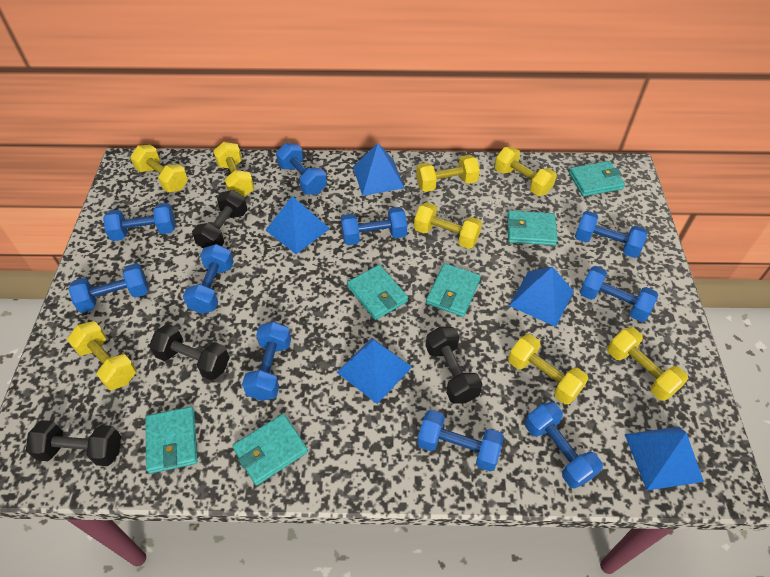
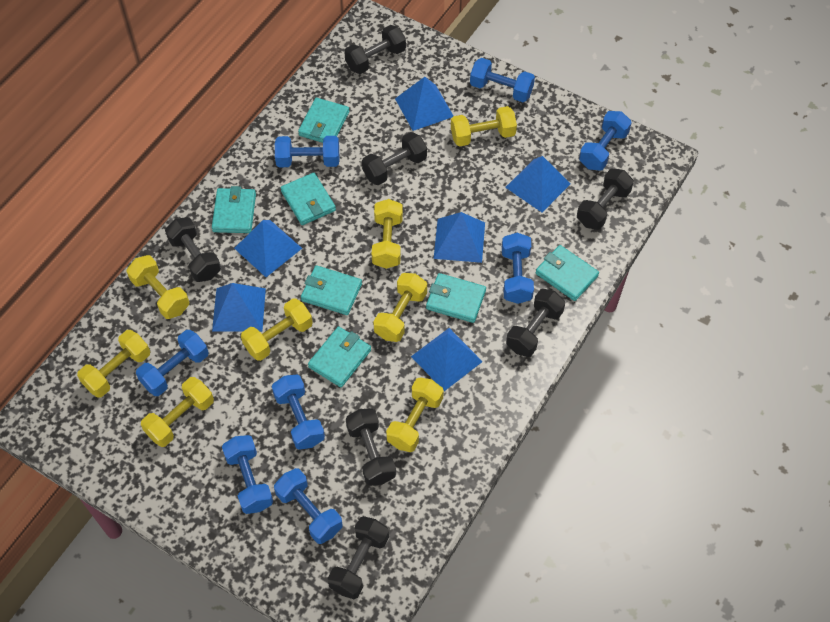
black dumbbell: 4 -> 7
blue dumbbell: 10 -> 8
blue pyramid: 5 -> 6
turquoise wallet: 6 -> 7

